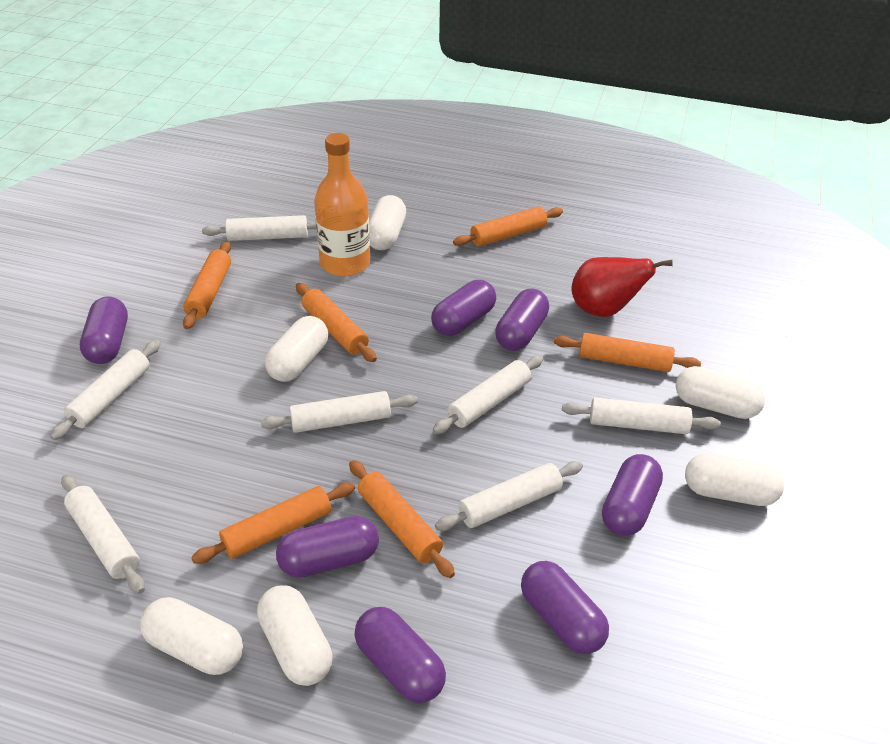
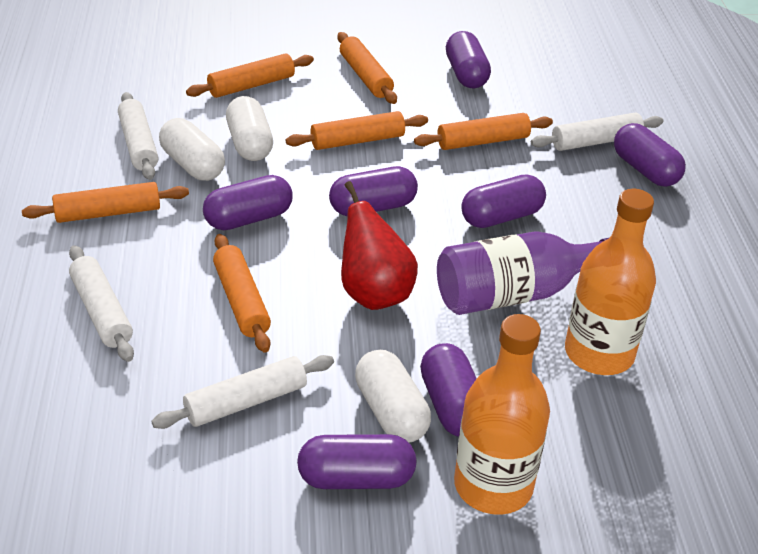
orange bottle: 1 -> 2
purple bottle: 0 -> 1
white capsule: 6 -> 3
white rolling pin: 7 -> 4

